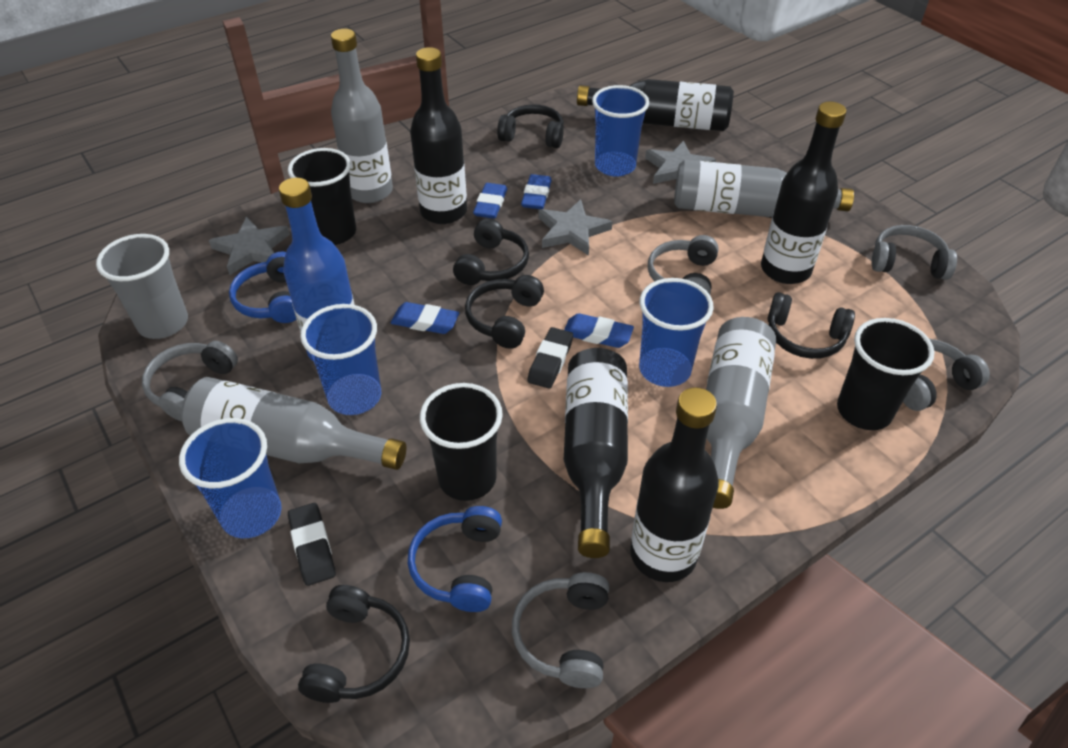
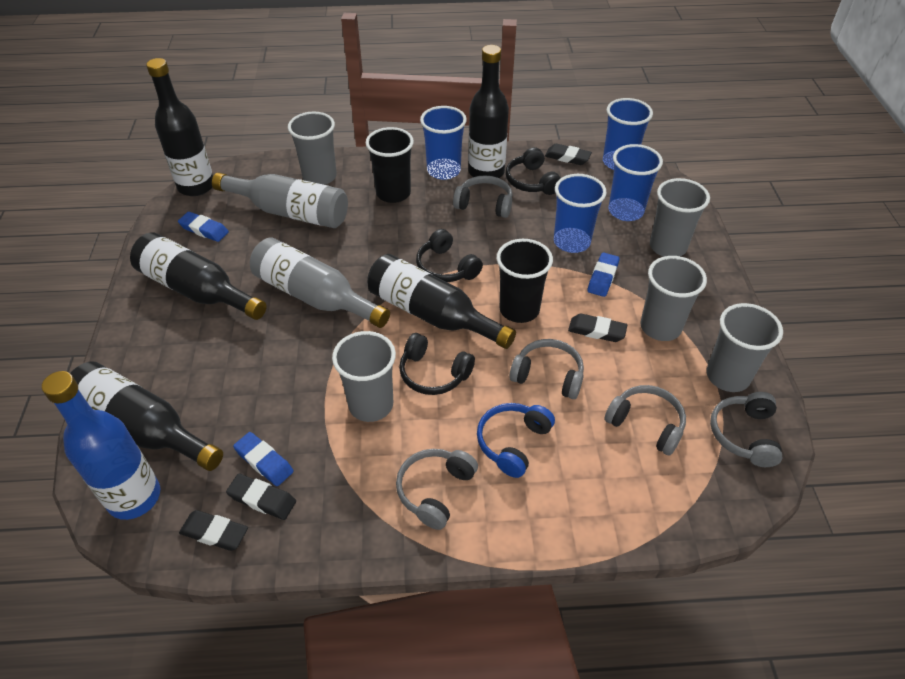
black cup: 3 -> 2
black eraser: 2 -> 4
black headphones: 5 -> 3
blue eraser: 4 -> 3
blue headphones: 2 -> 1
grey bottle: 4 -> 2
grey cup: 1 -> 5
grey star: 3 -> 0

